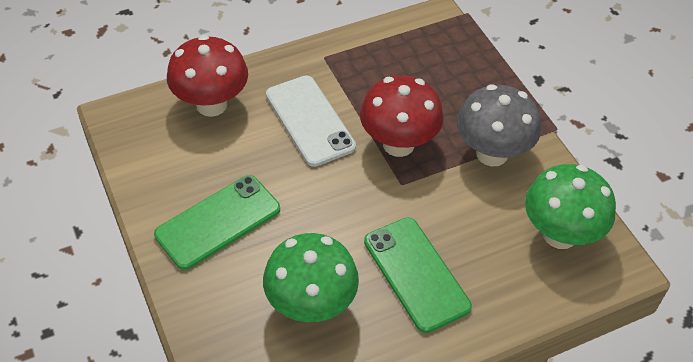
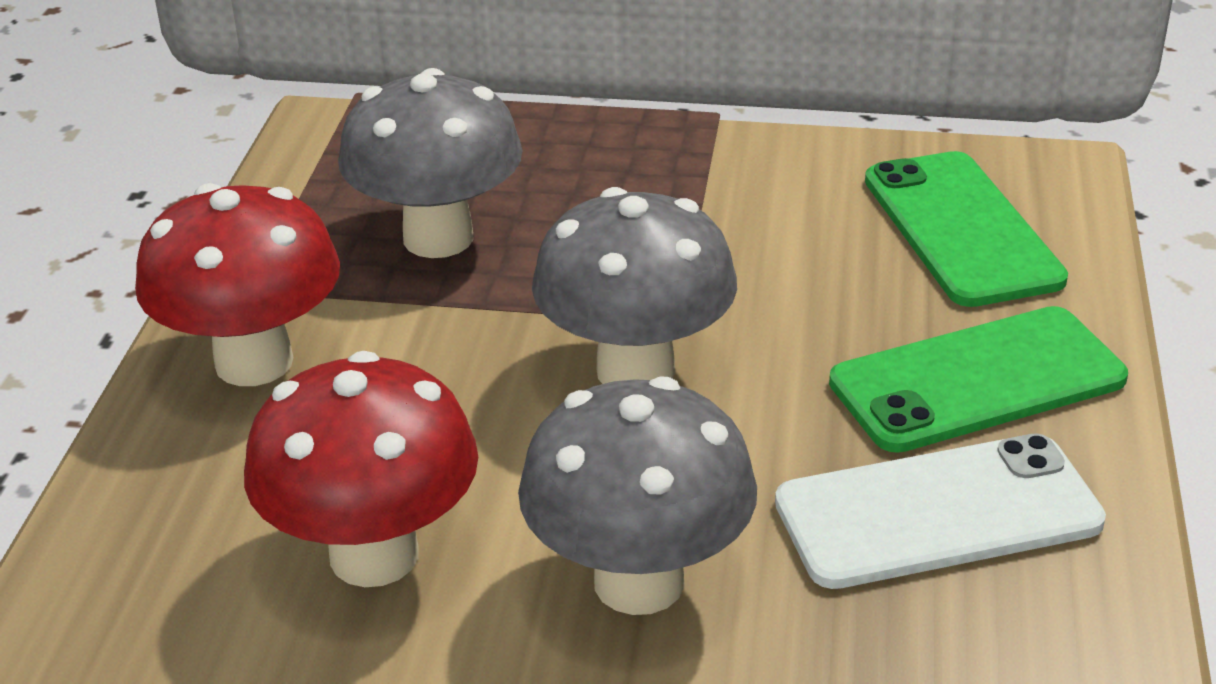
green mushroom: 2 -> 0
grey mushroom: 1 -> 3

